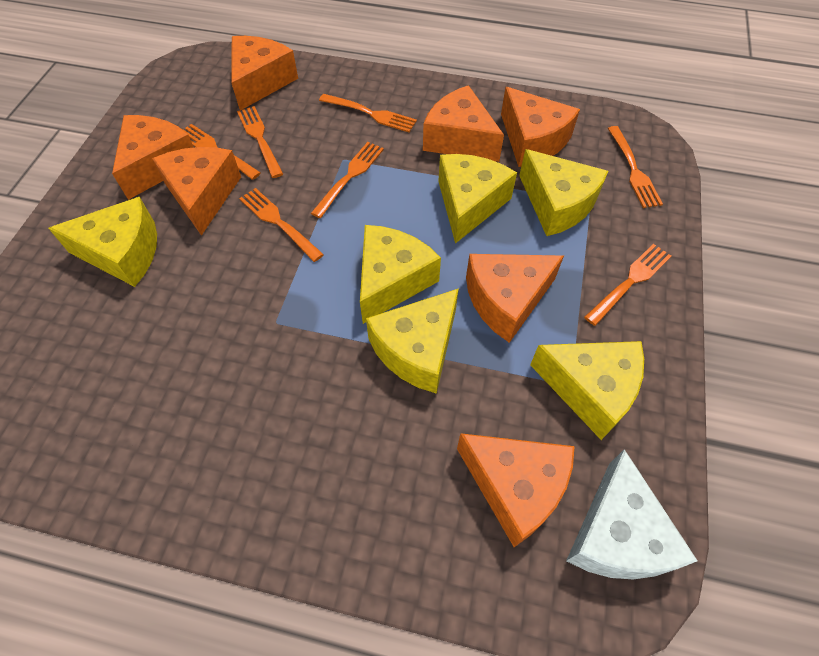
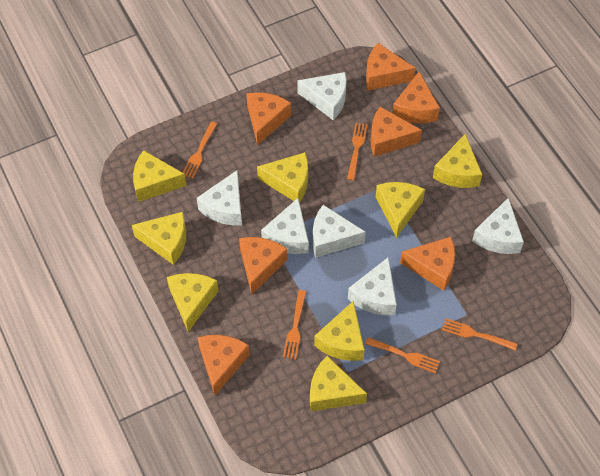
orange fork: 7 -> 5
white cheese: 1 -> 6
yellow cheese: 6 -> 8

